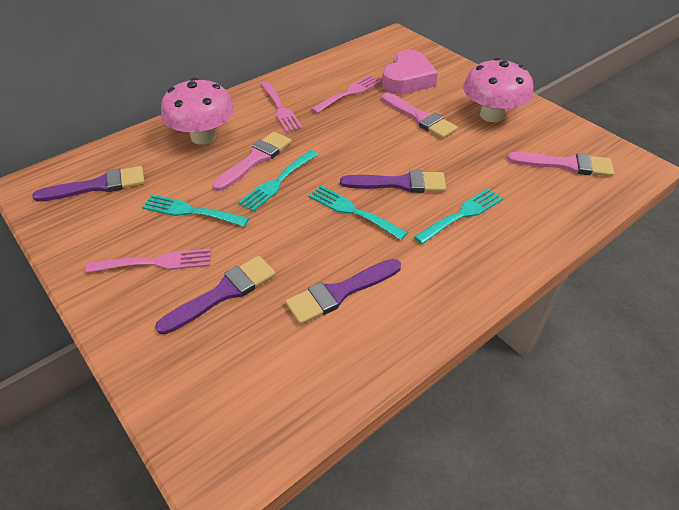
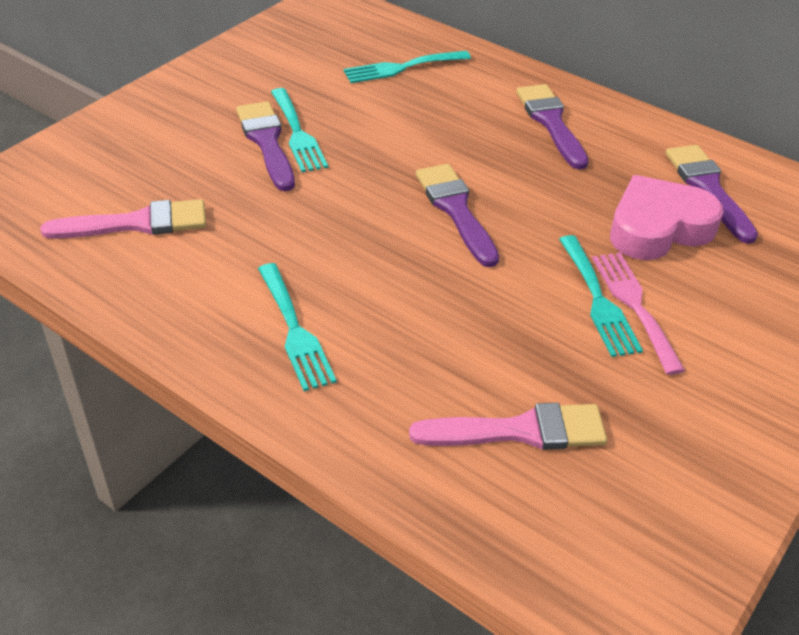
pink brush: 3 -> 2
pink fork: 3 -> 1
pink mushroom: 2 -> 0

